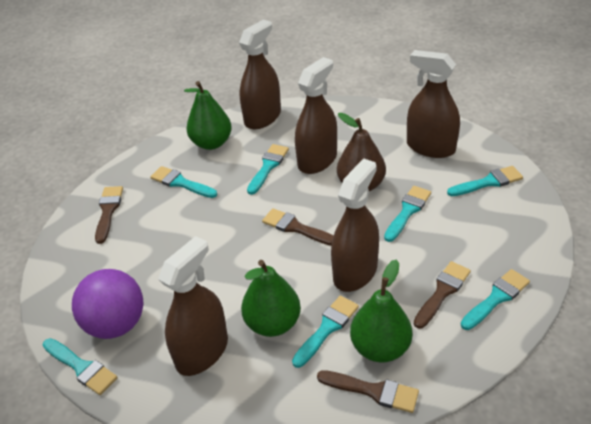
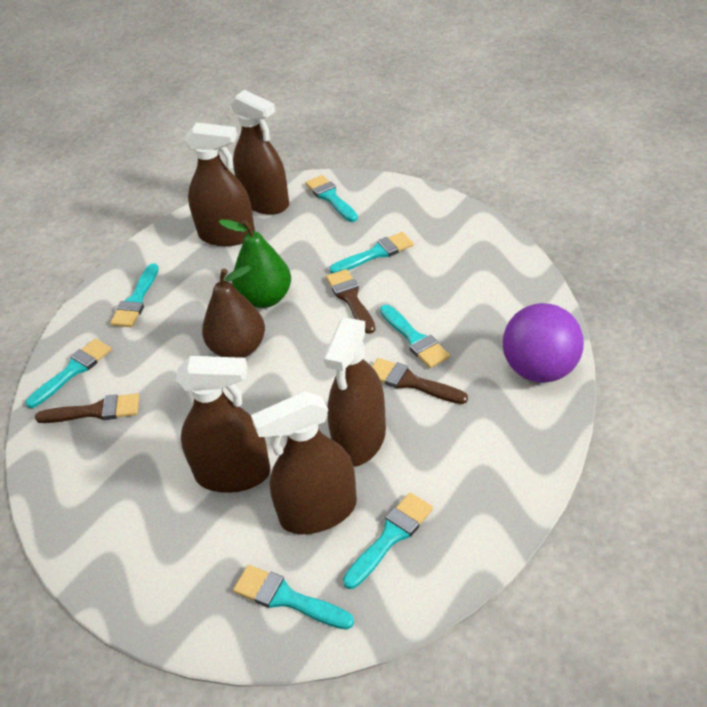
brown brush: 4 -> 3
green pear: 3 -> 1

